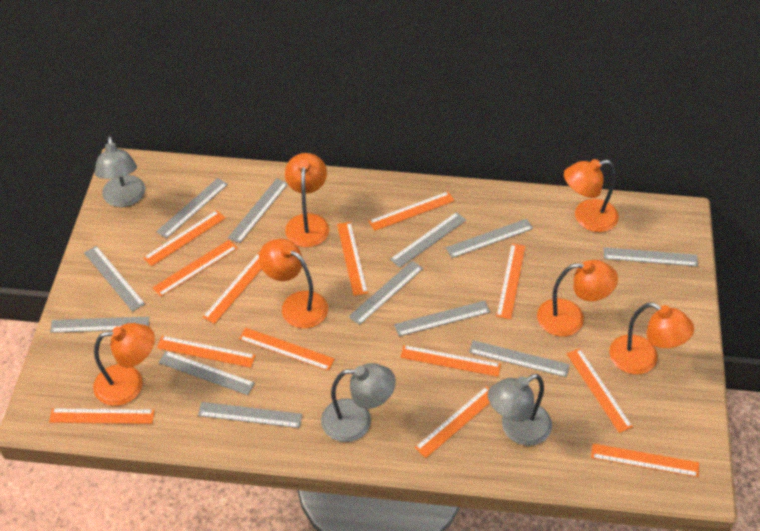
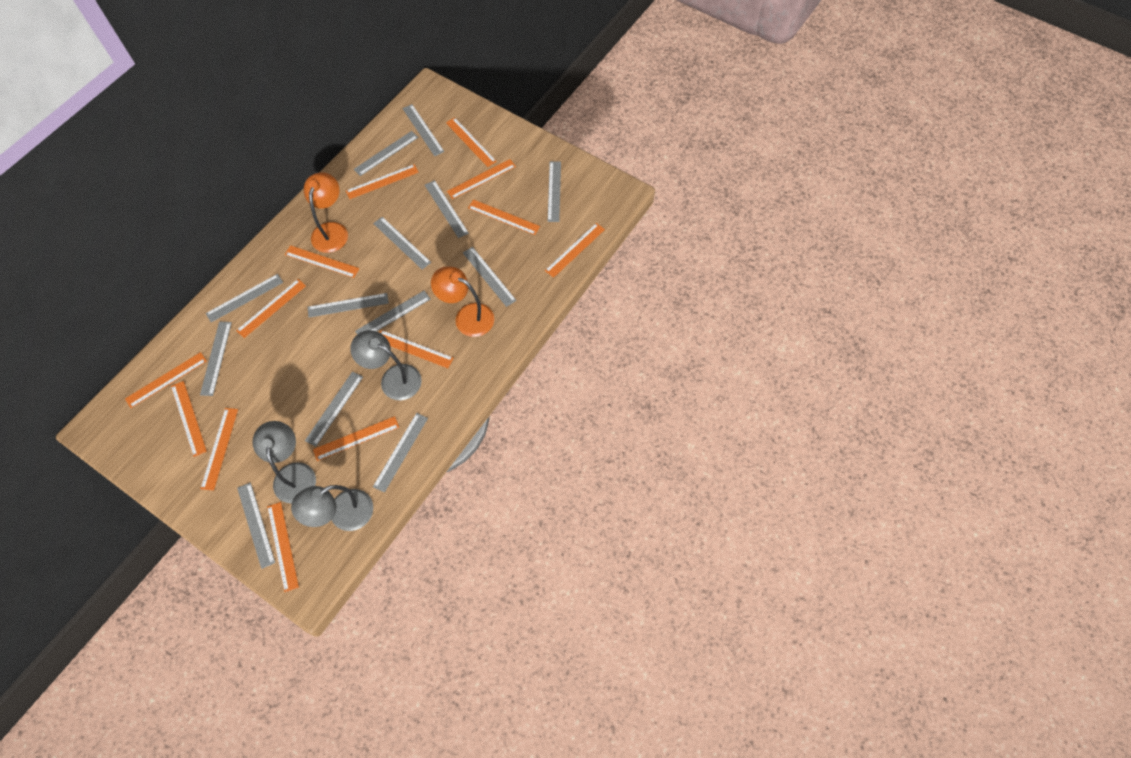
grey ruler: 12 -> 13
orange lamp: 6 -> 2

